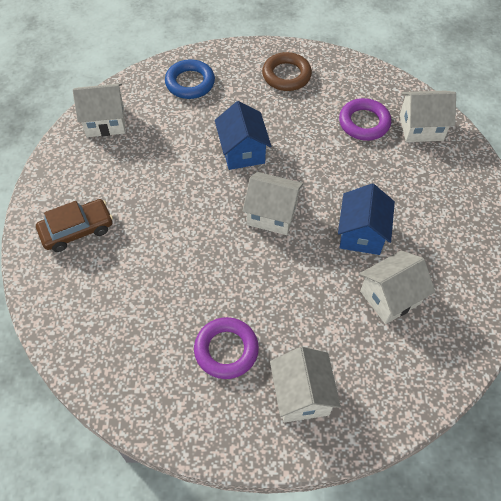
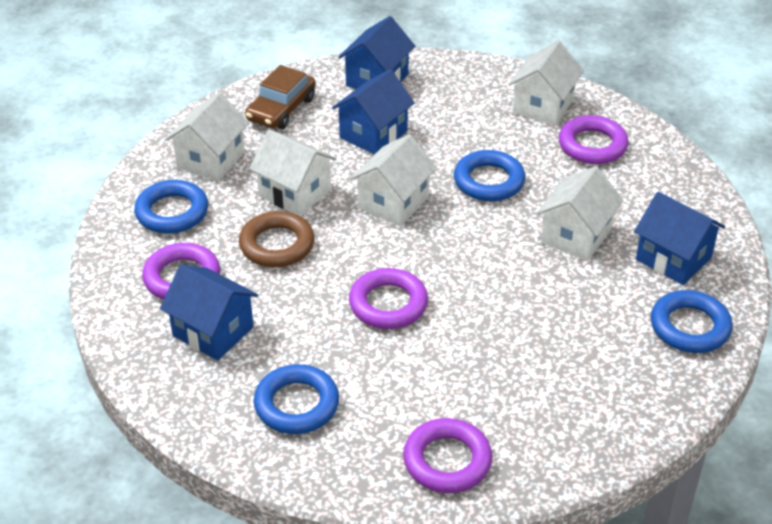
blue house: 2 -> 4
blue ring: 1 -> 4
purple ring: 2 -> 4

